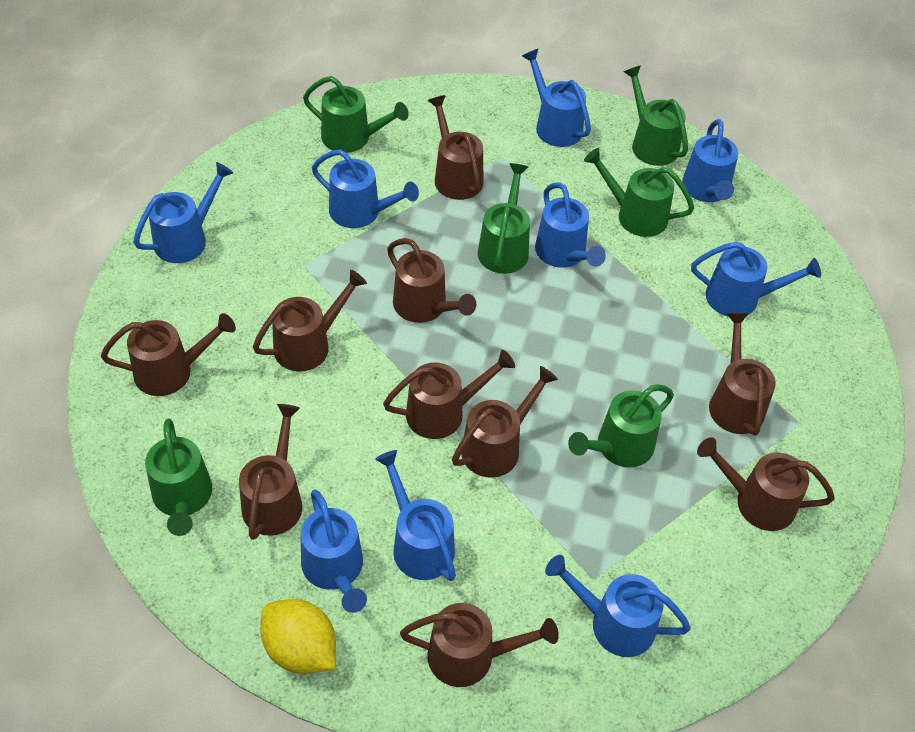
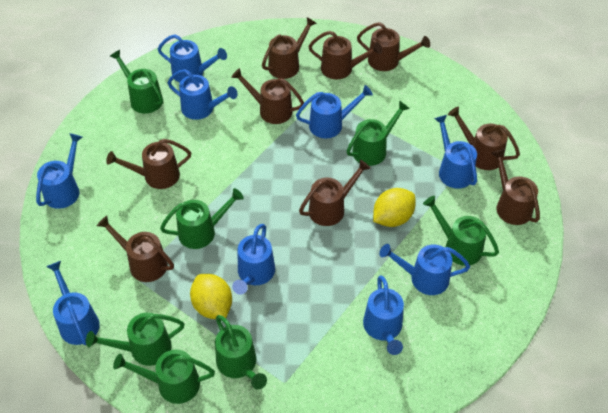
brown watering can: 10 -> 9
green watering can: 6 -> 7
yellow lemon: 1 -> 2

